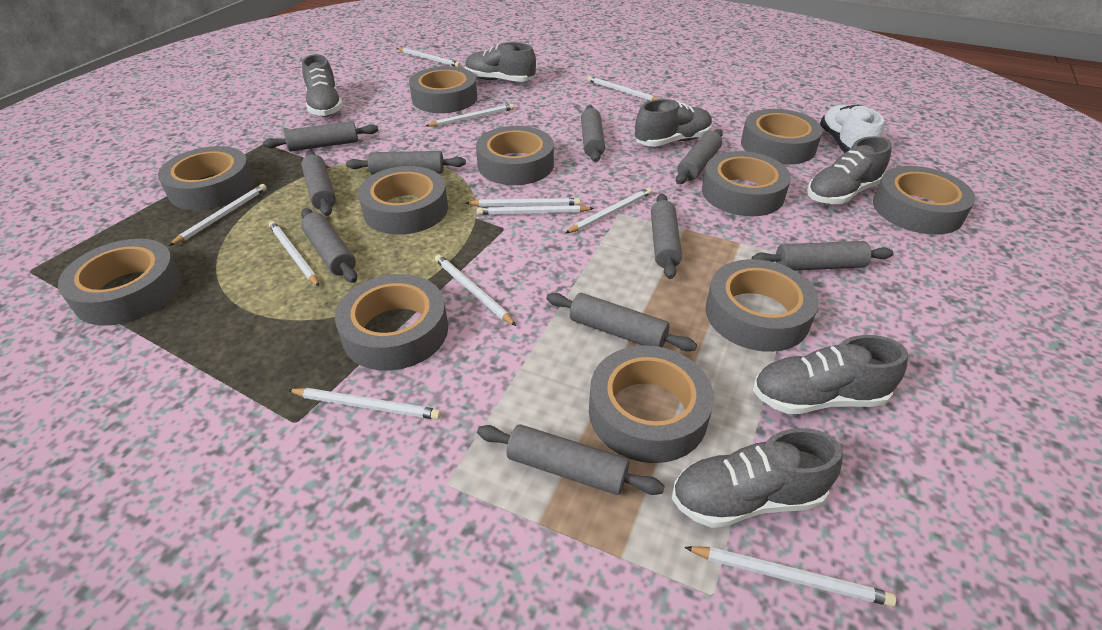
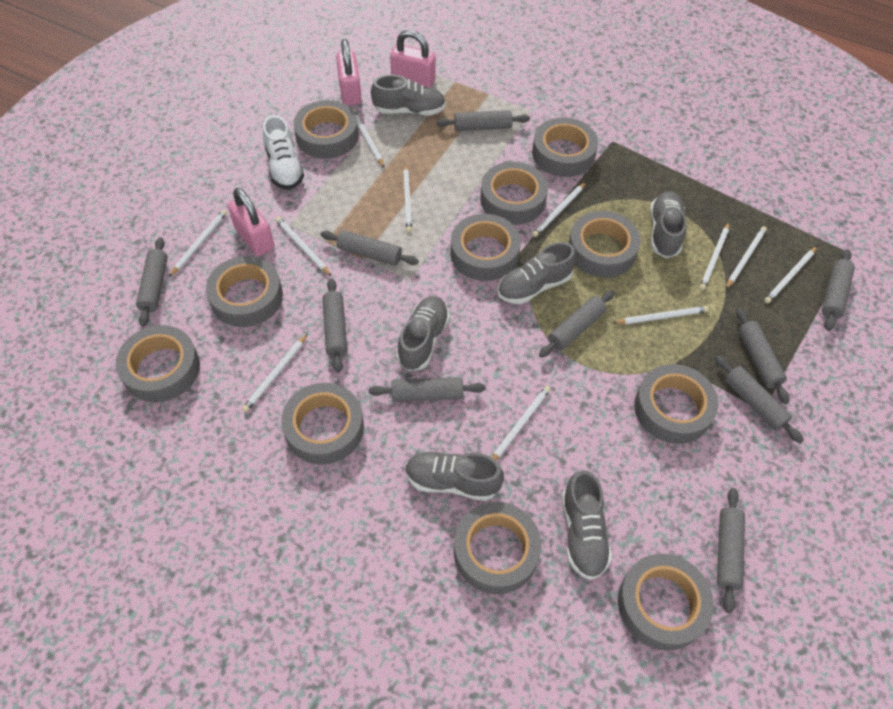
pink padlock: 0 -> 3

